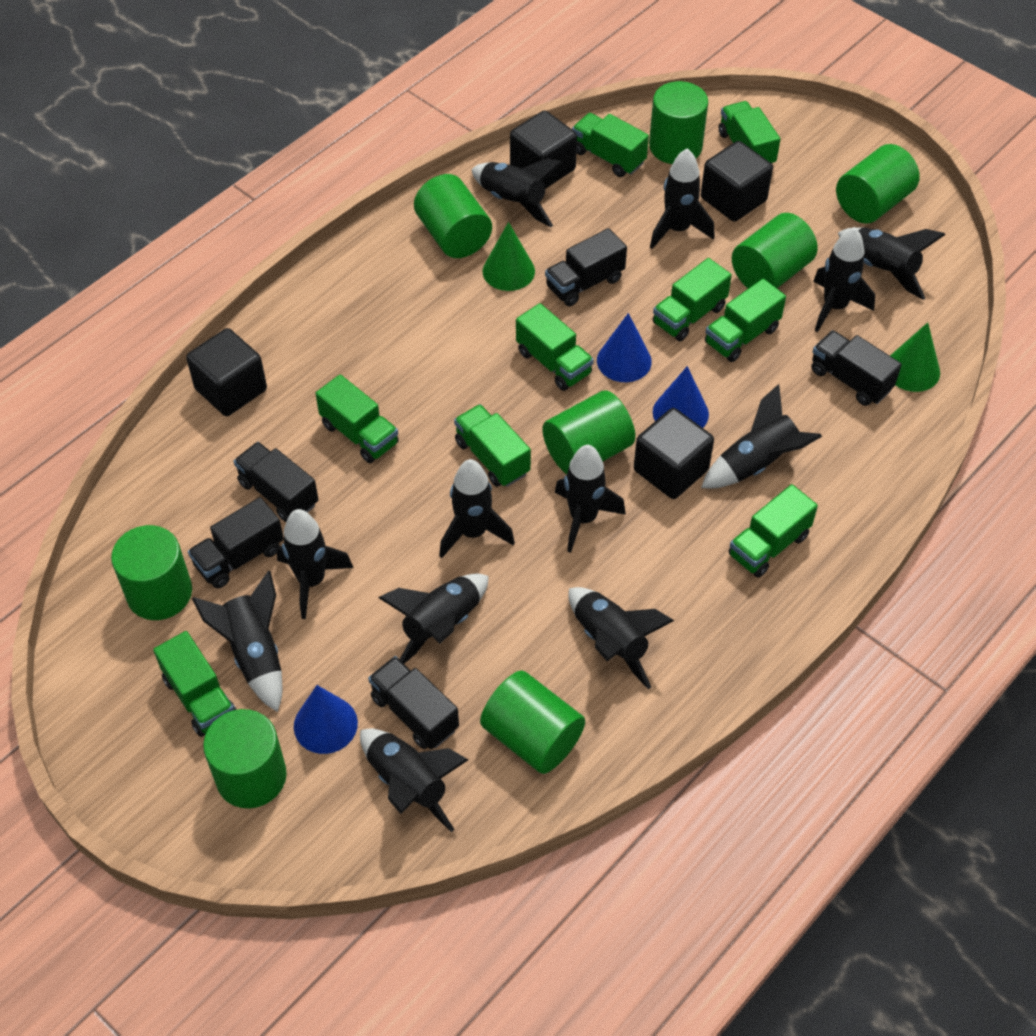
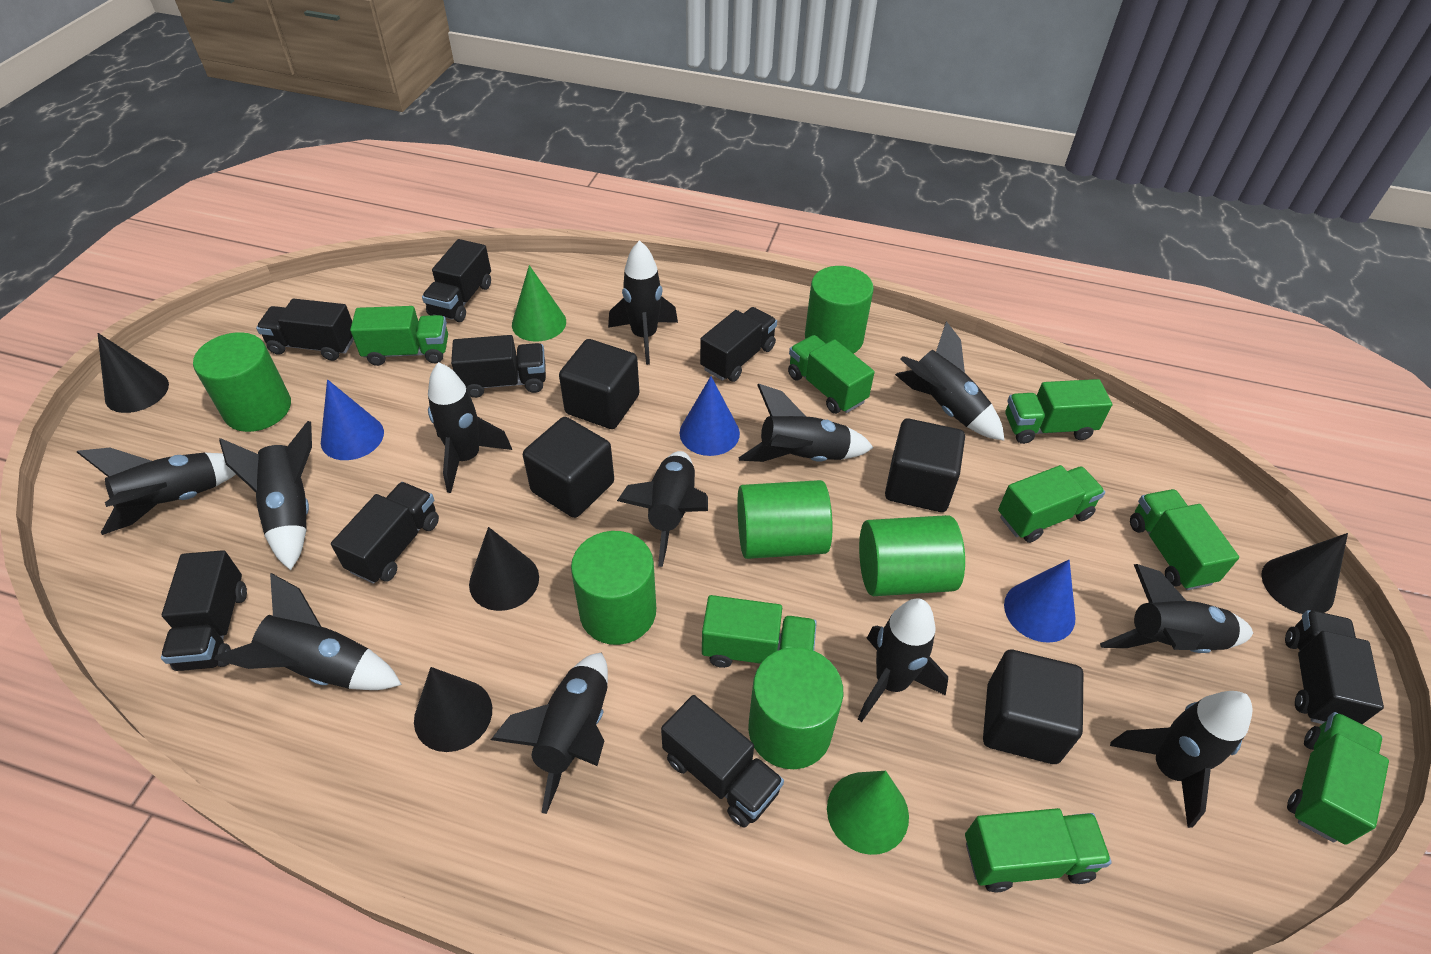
black cone: 0 -> 4
black truck: 5 -> 8
green cylinder: 8 -> 6
green truck: 9 -> 8

